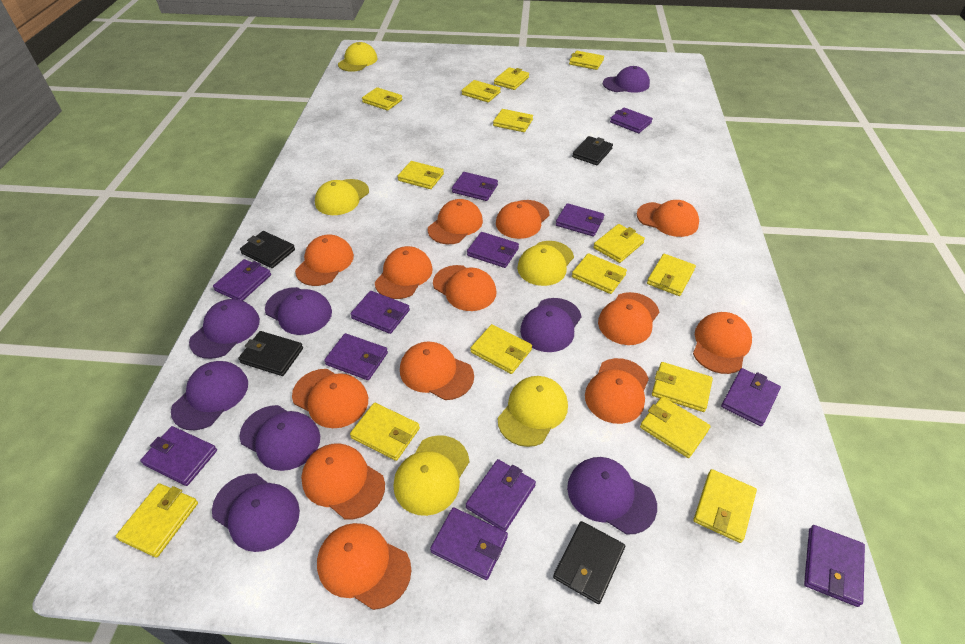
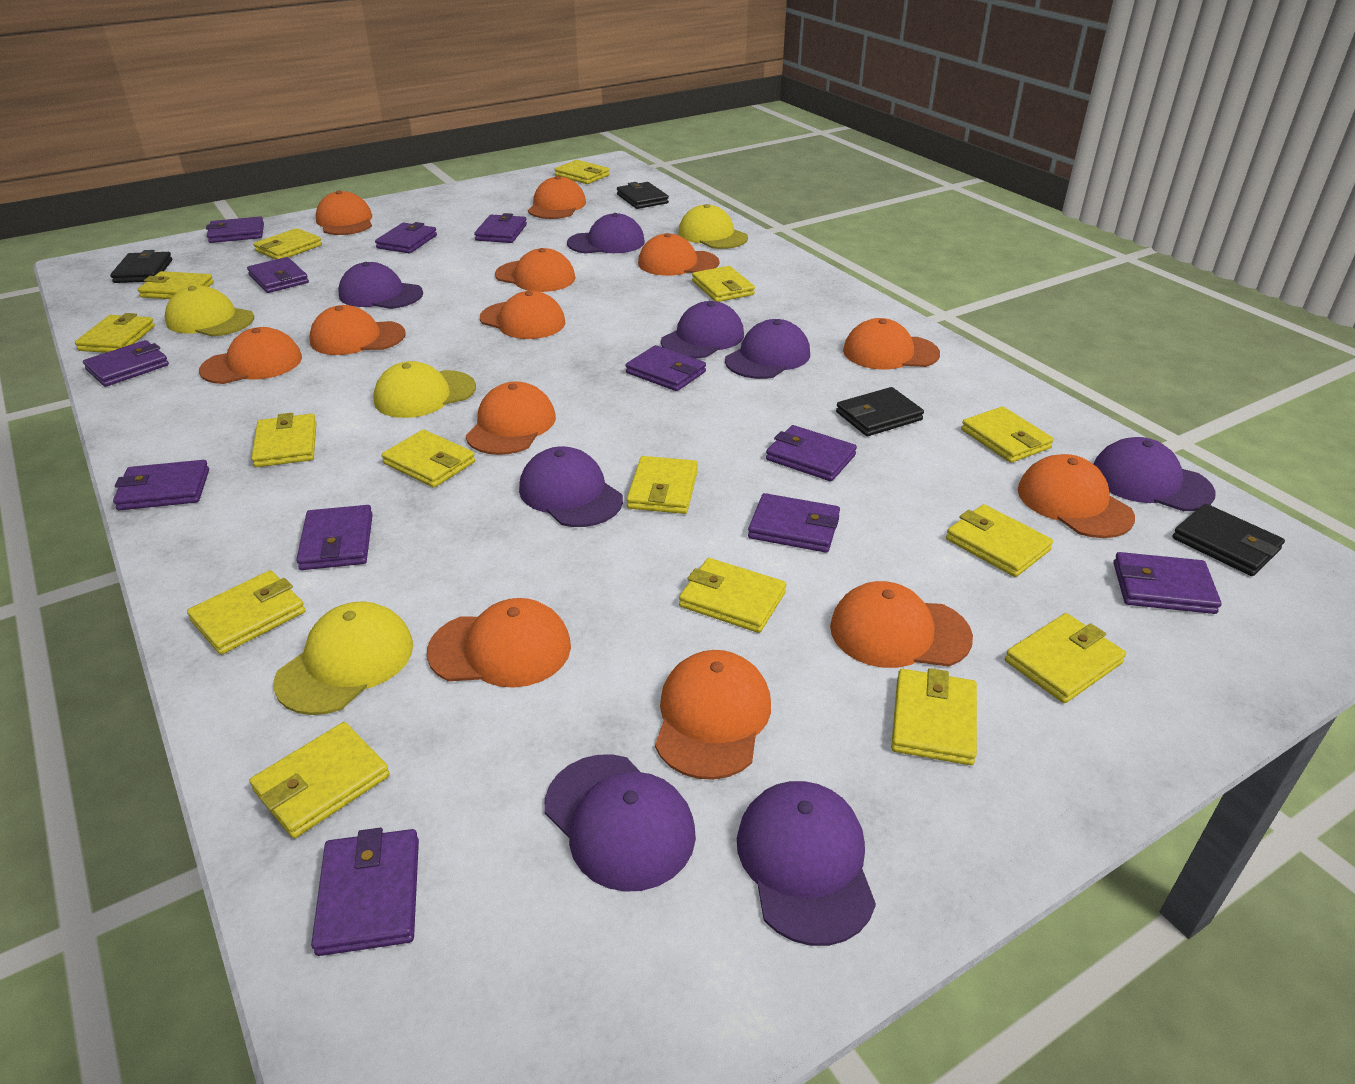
yellow cap: 5 -> 4

